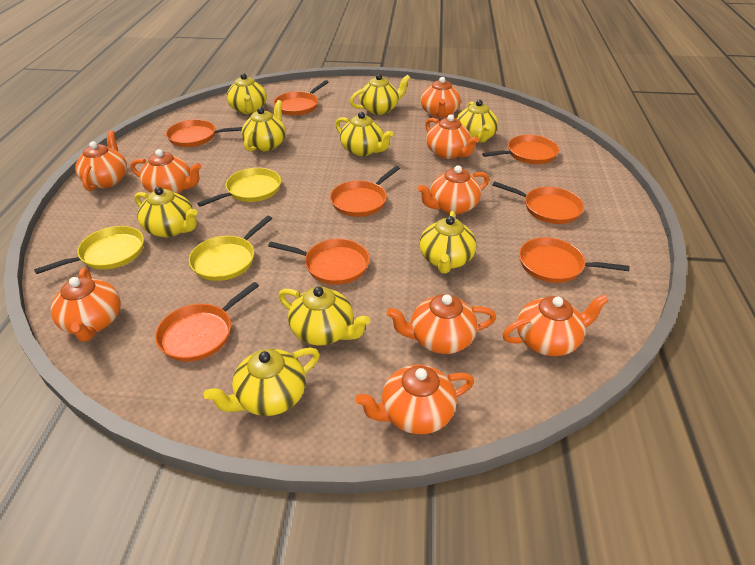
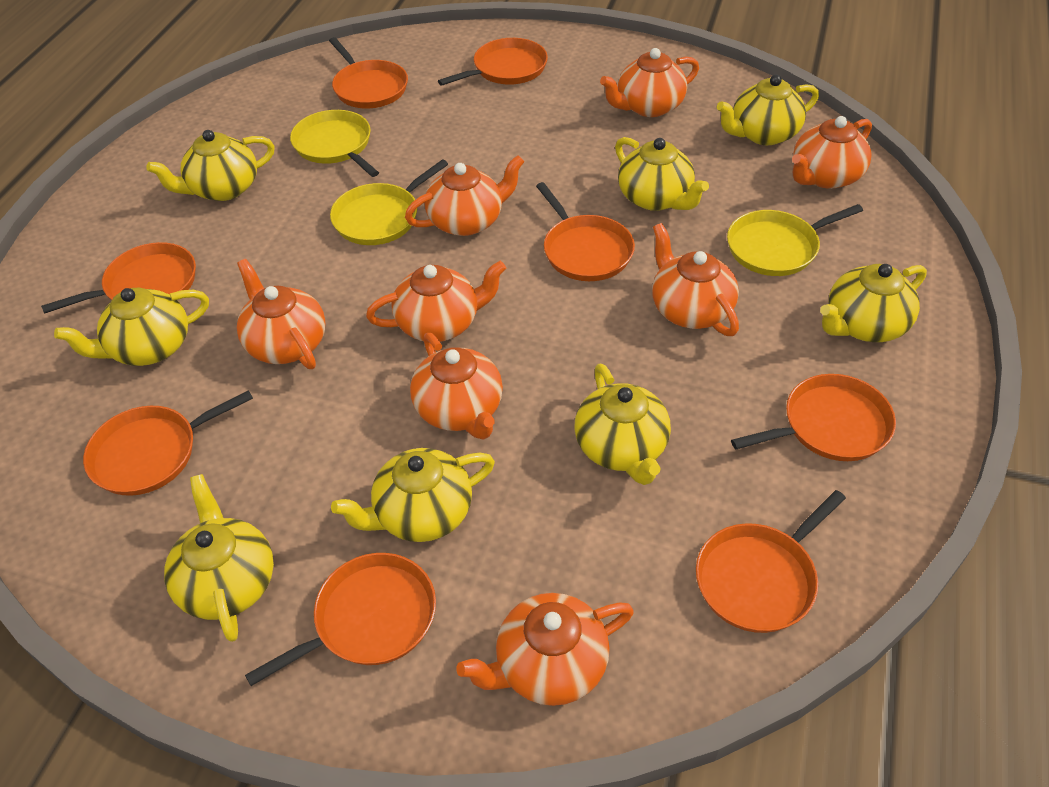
orange teapot: 9 -> 8
yellow teapot: 9 -> 8

